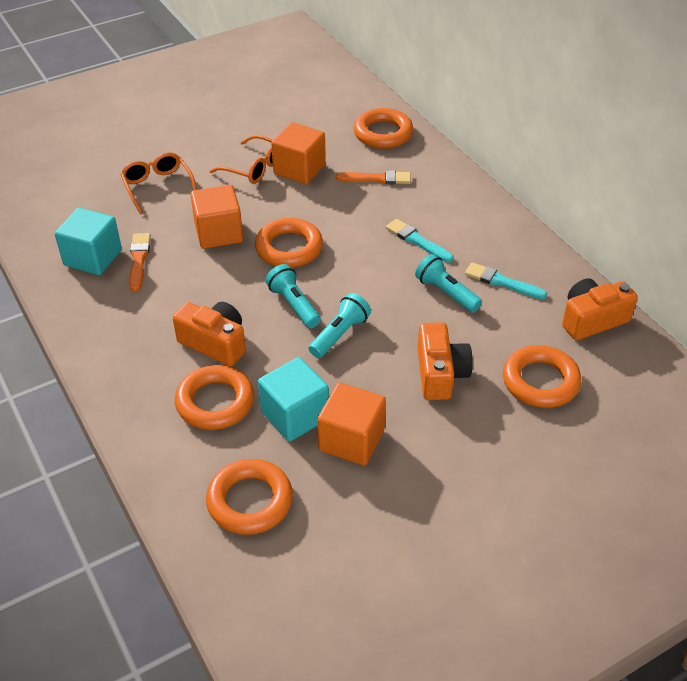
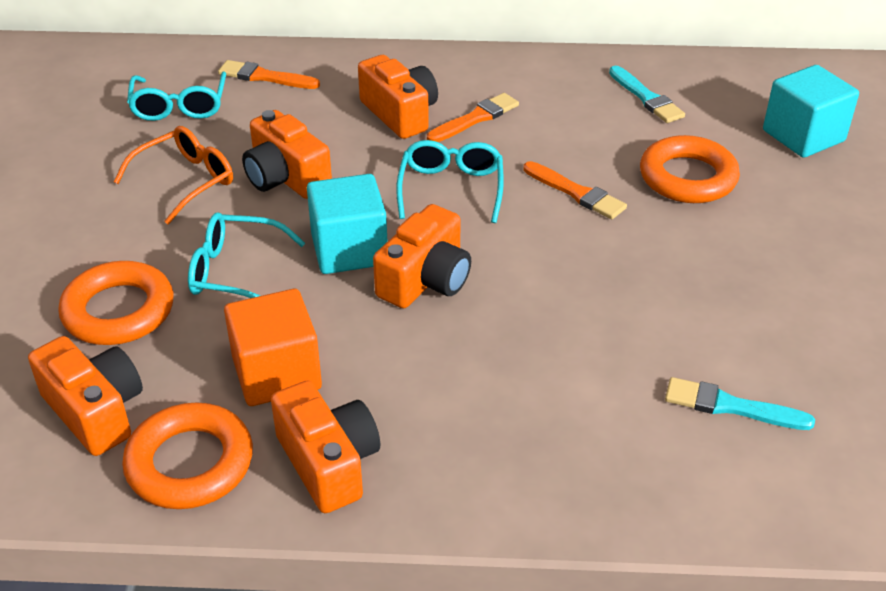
orange brush: 2 -> 3
orange camera: 3 -> 5
orange cube: 3 -> 1
orange glasses: 2 -> 1
orange ring: 5 -> 3
turquoise flashlight: 3 -> 0
turquoise glasses: 0 -> 3

